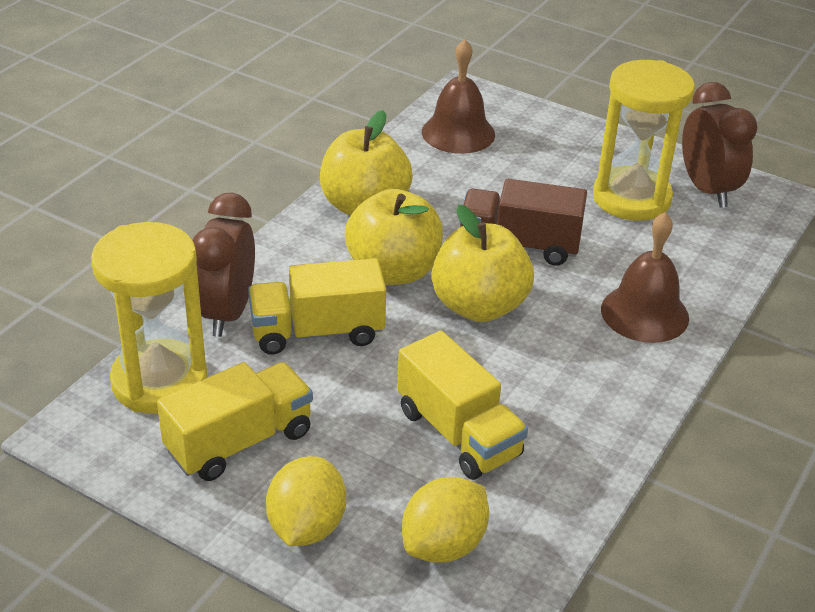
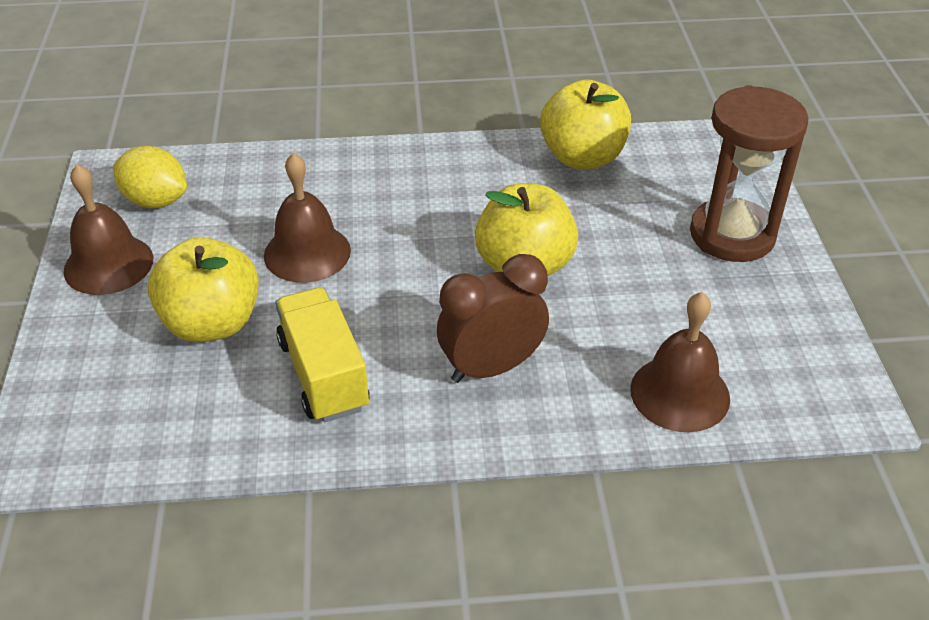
brown bell: 2 -> 3
brown clock: 2 -> 1
brown hourglass: 0 -> 1
brown truck: 1 -> 0
yellow hourglass: 2 -> 0
yellow lemon: 2 -> 1
yellow truck: 3 -> 1

